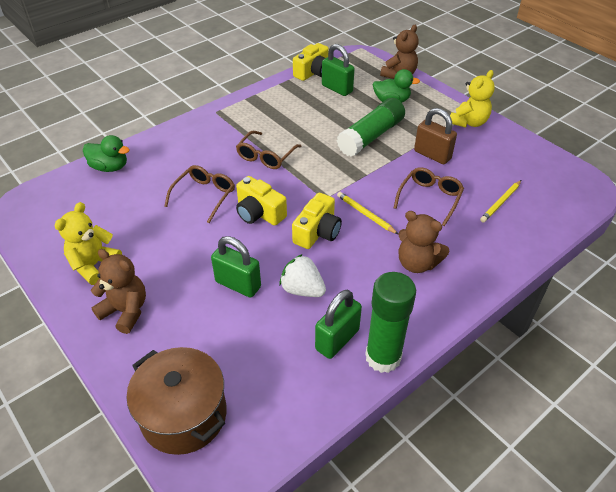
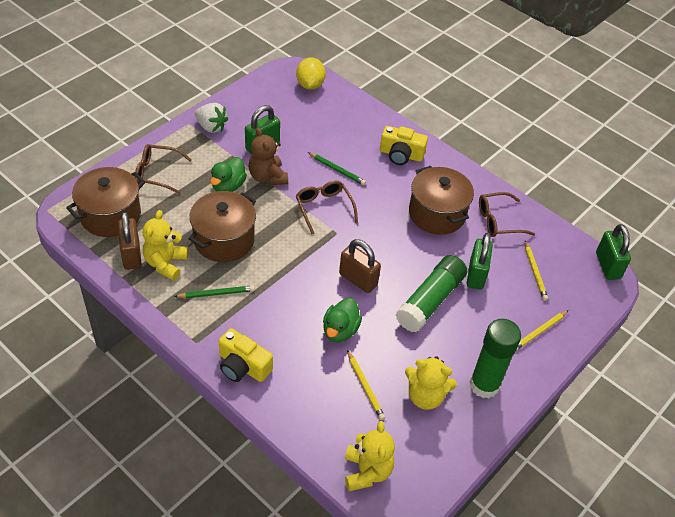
brown padlock: 1 -> 2
brown pot: 1 -> 3
brown teddy bear: 3 -> 1
green pencil: 0 -> 2
yellow camera: 3 -> 2
yellow lemon: 0 -> 1
yellow pencil: 2 -> 3
yellow teddy bear: 2 -> 3

